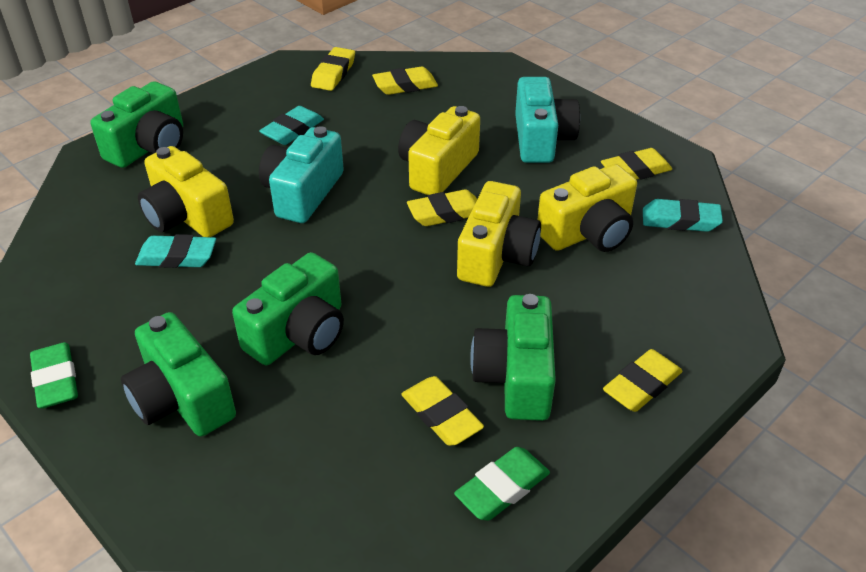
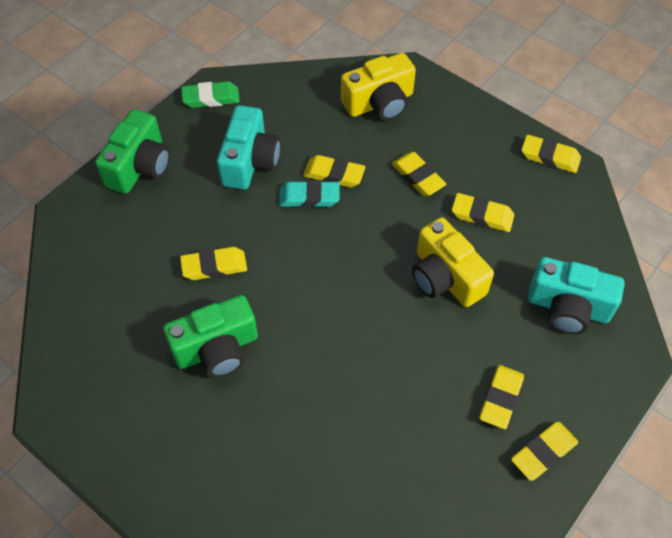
green camera: 4 -> 2
green eraser: 2 -> 1
turquoise eraser: 3 -> 1
yellow camera: 4 -> 2
yellow eraser: 6 -> 7

